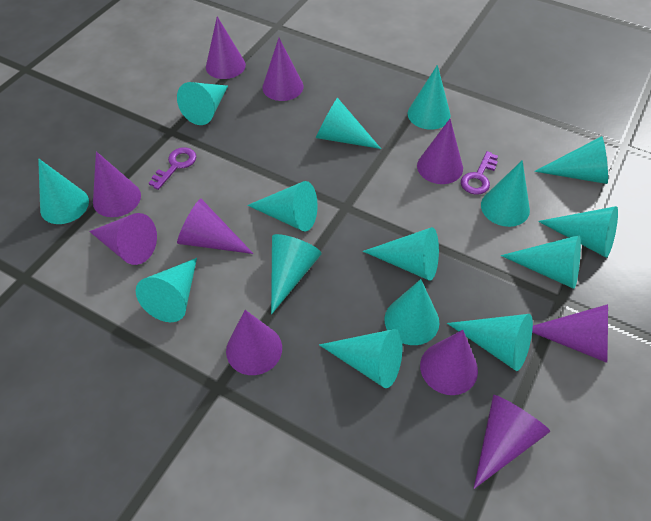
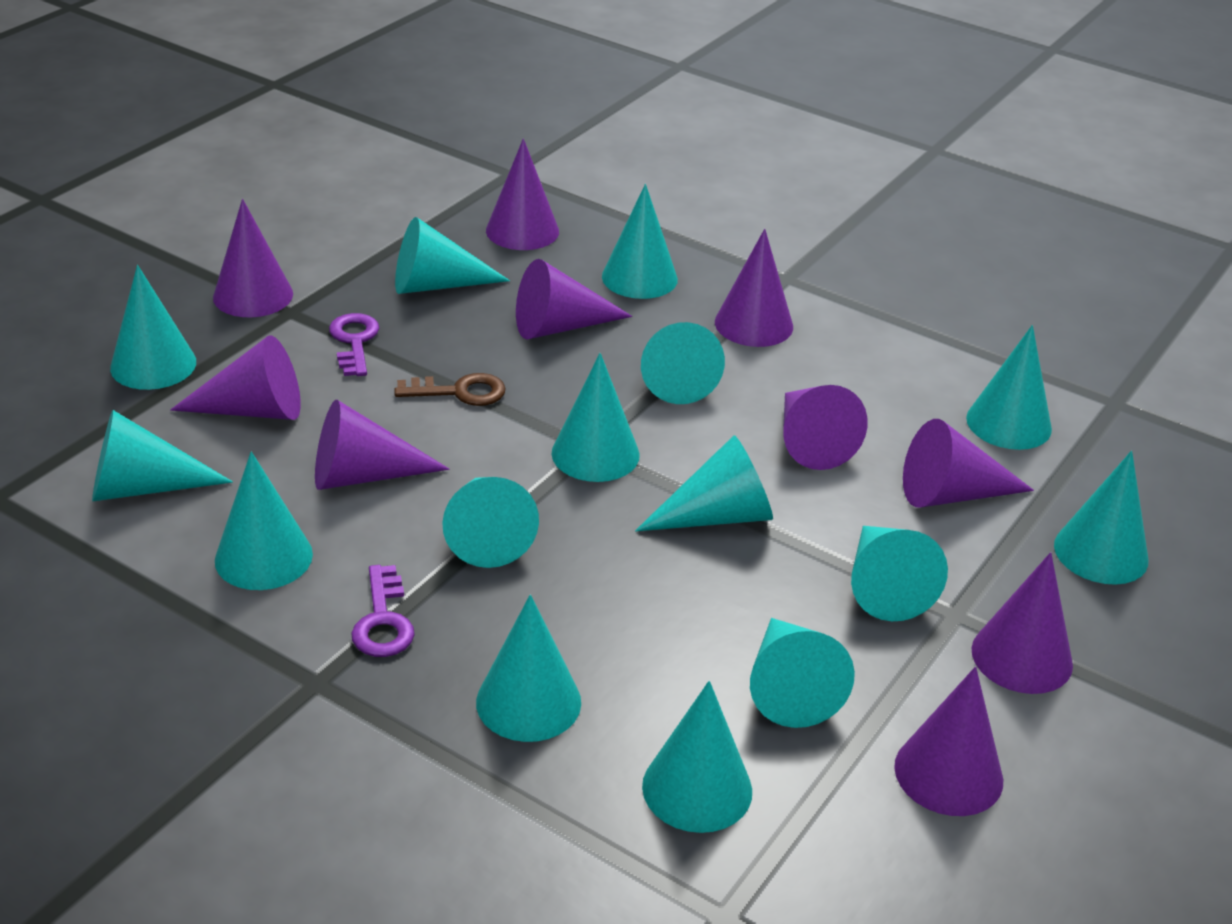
brown key: 0 -> 1

